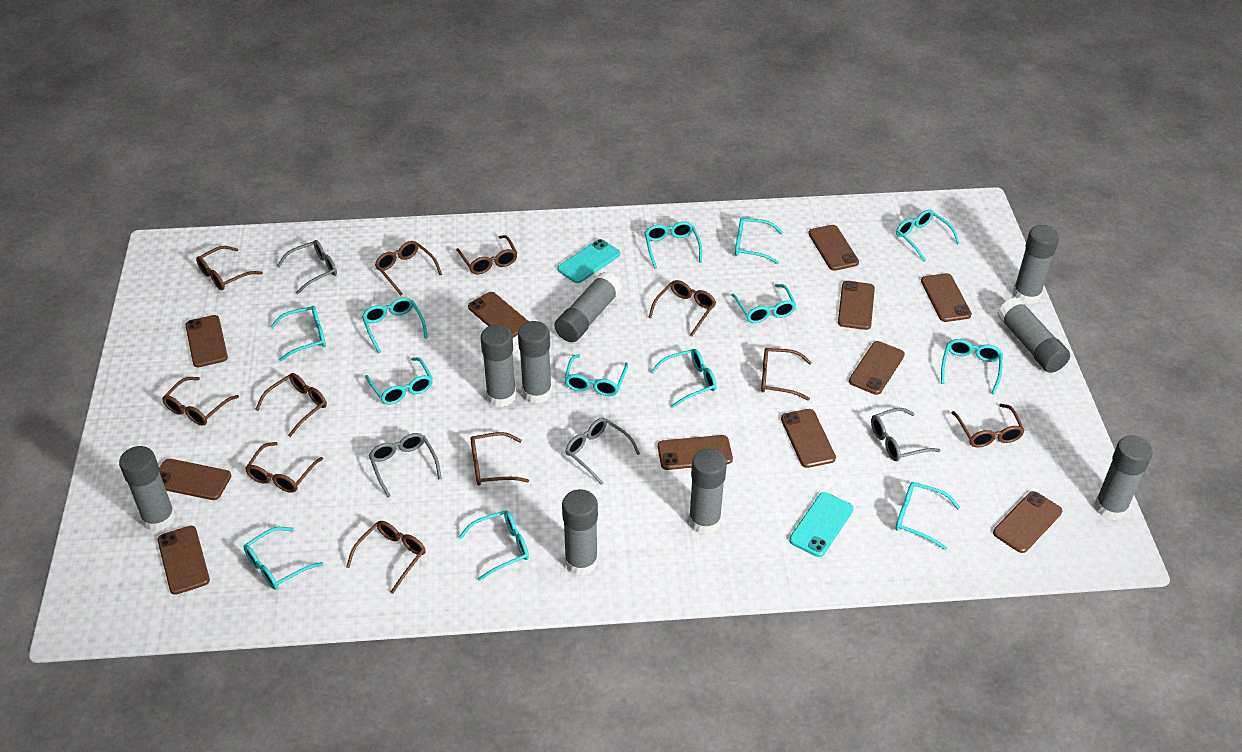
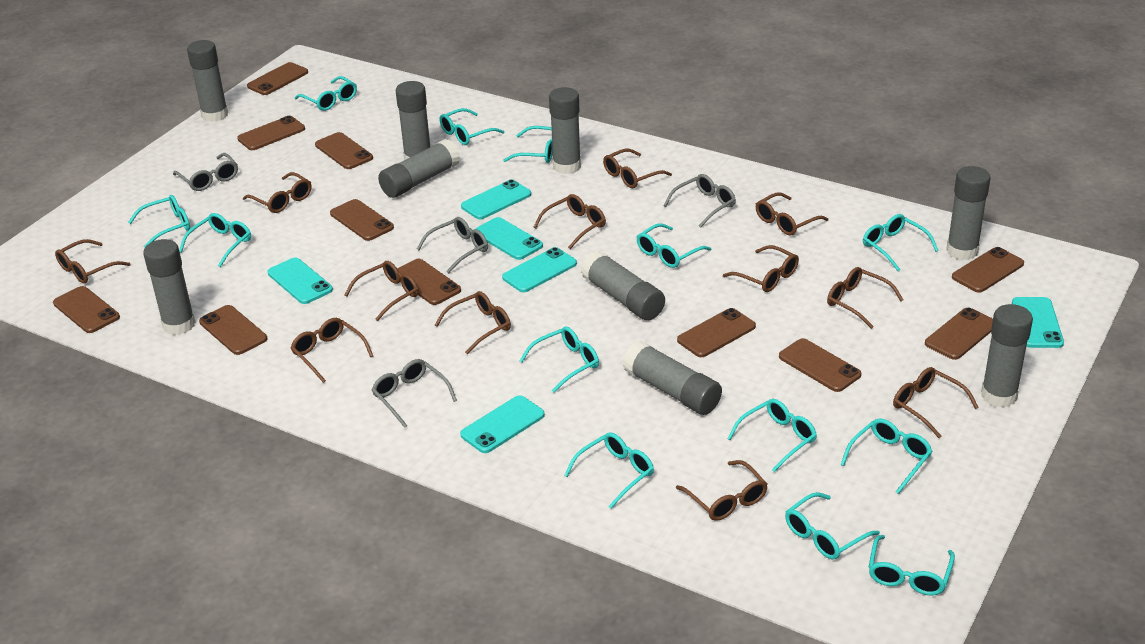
brown glasses: 11 -> 12
turquoise phone: 2 -> 6

